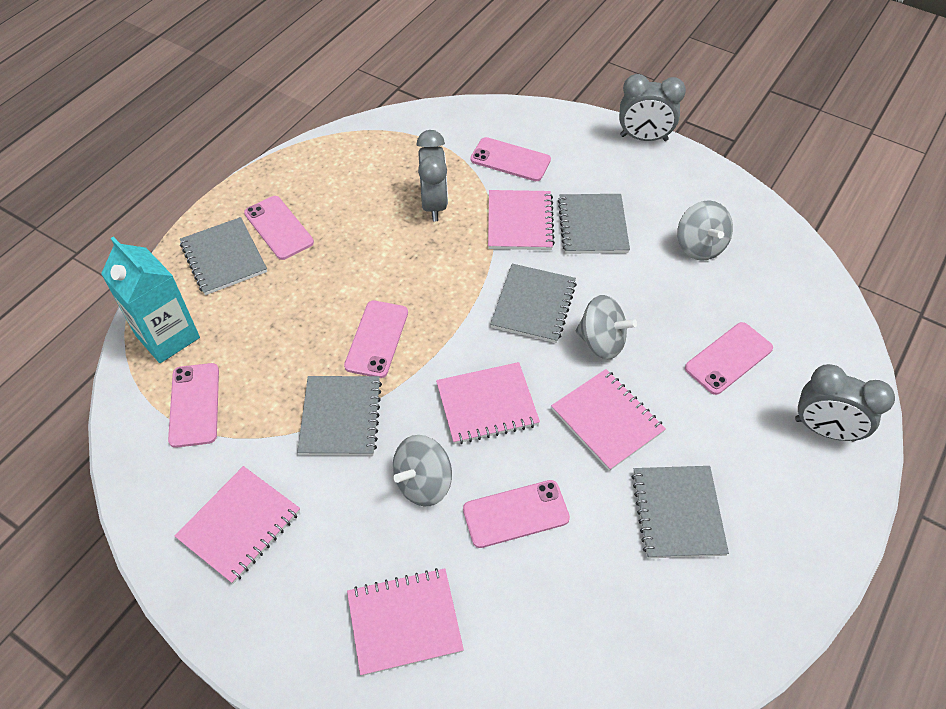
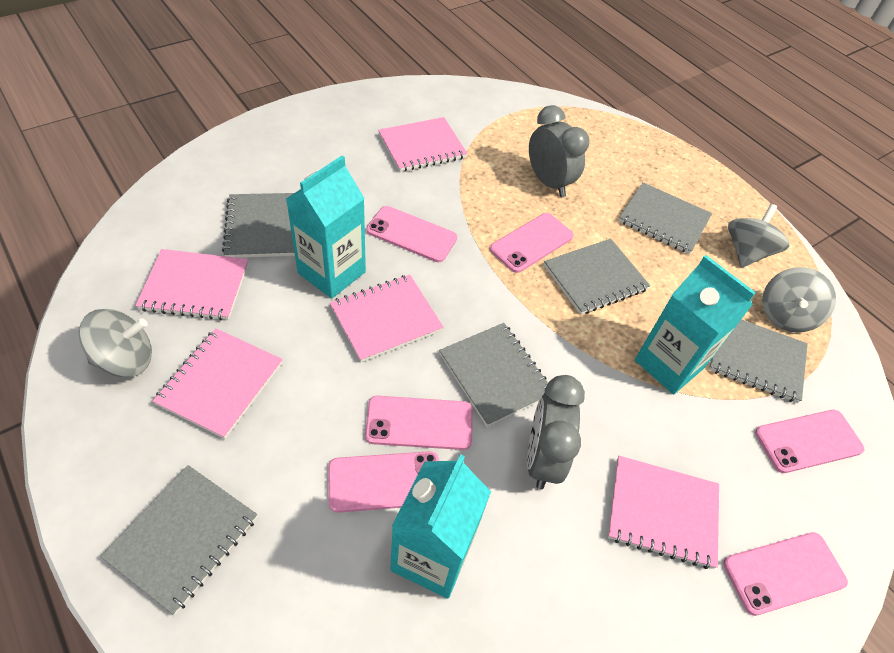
grey clock: 3 -> 2
grey notebook: 5 -> 6
turquoise carton: 1 -> 3

